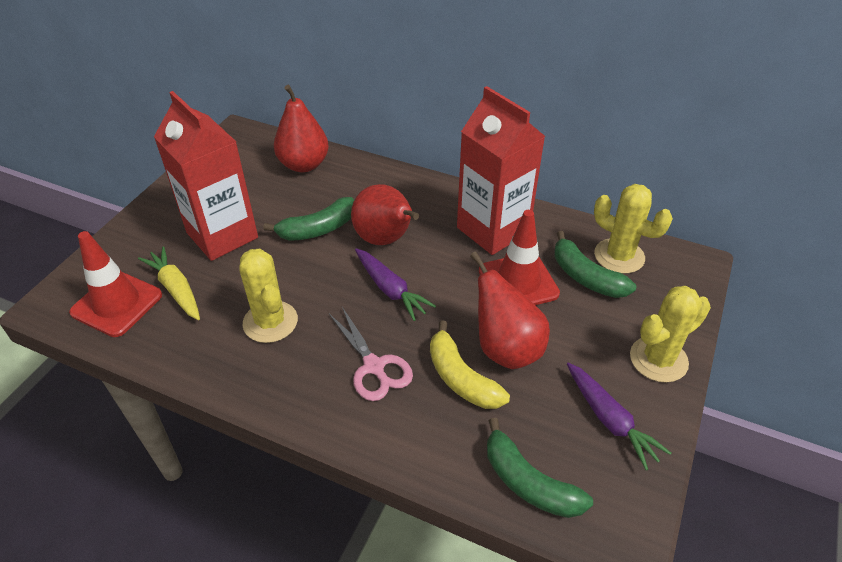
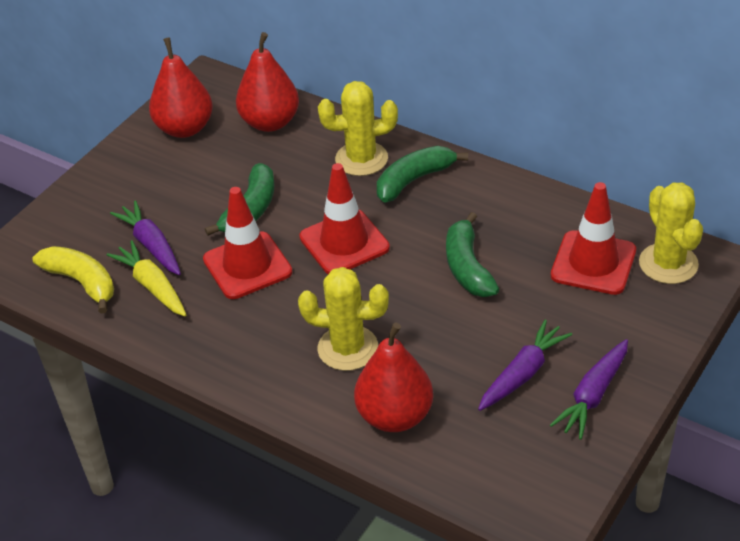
pink scissors: 1 -> 0
purple carrot: 2 -> 3
red carton: 2 -> 0
red traffic cone: 2 -> 3

